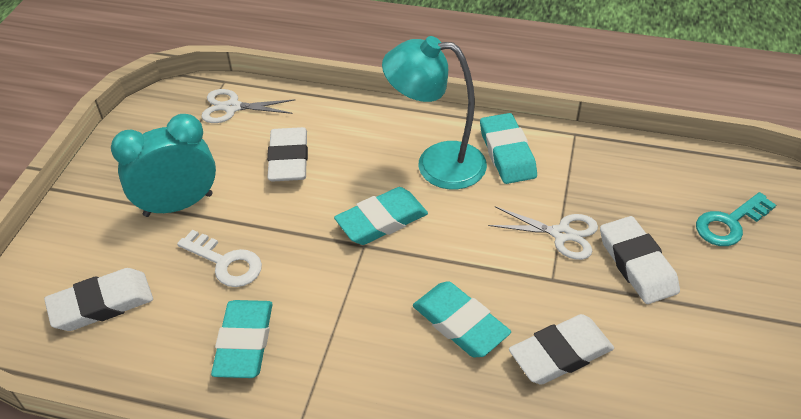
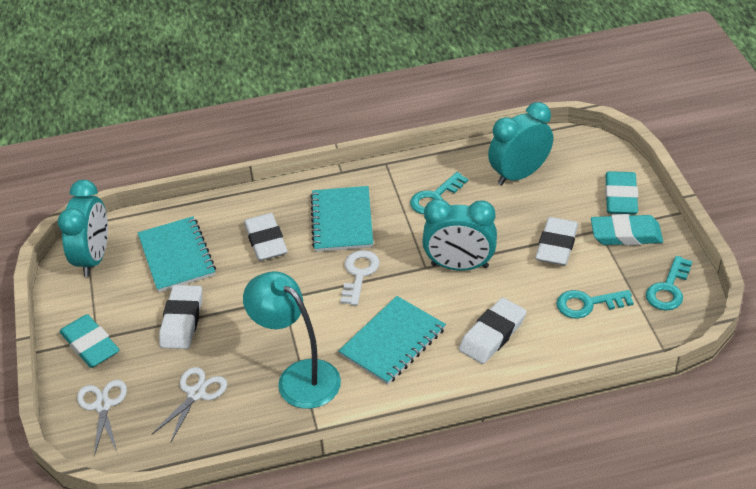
turquoise clock: 1 -> 3
turquoise eraser: 4 -> 3
turquoise key: 1 -> 3
turquoise notebook: 0 -> 3

